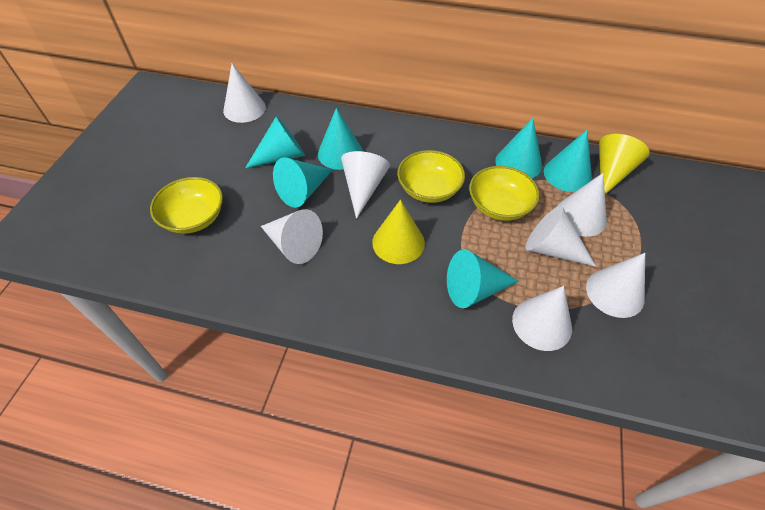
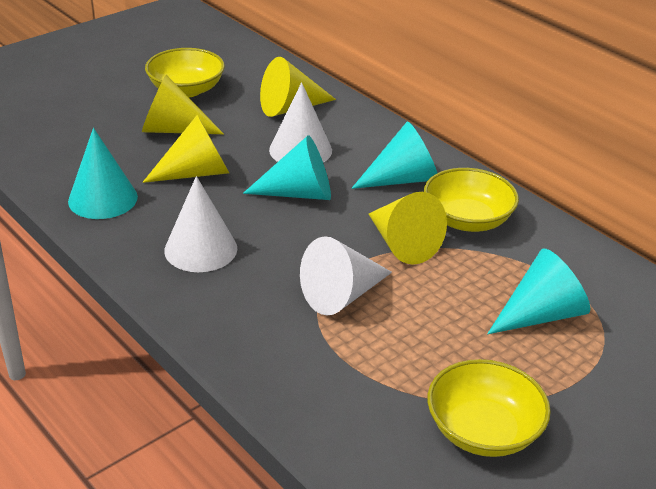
turquoise cone: 6 -> 4
white cone: 7 -> 3
yellow cone: 2 -> 4

